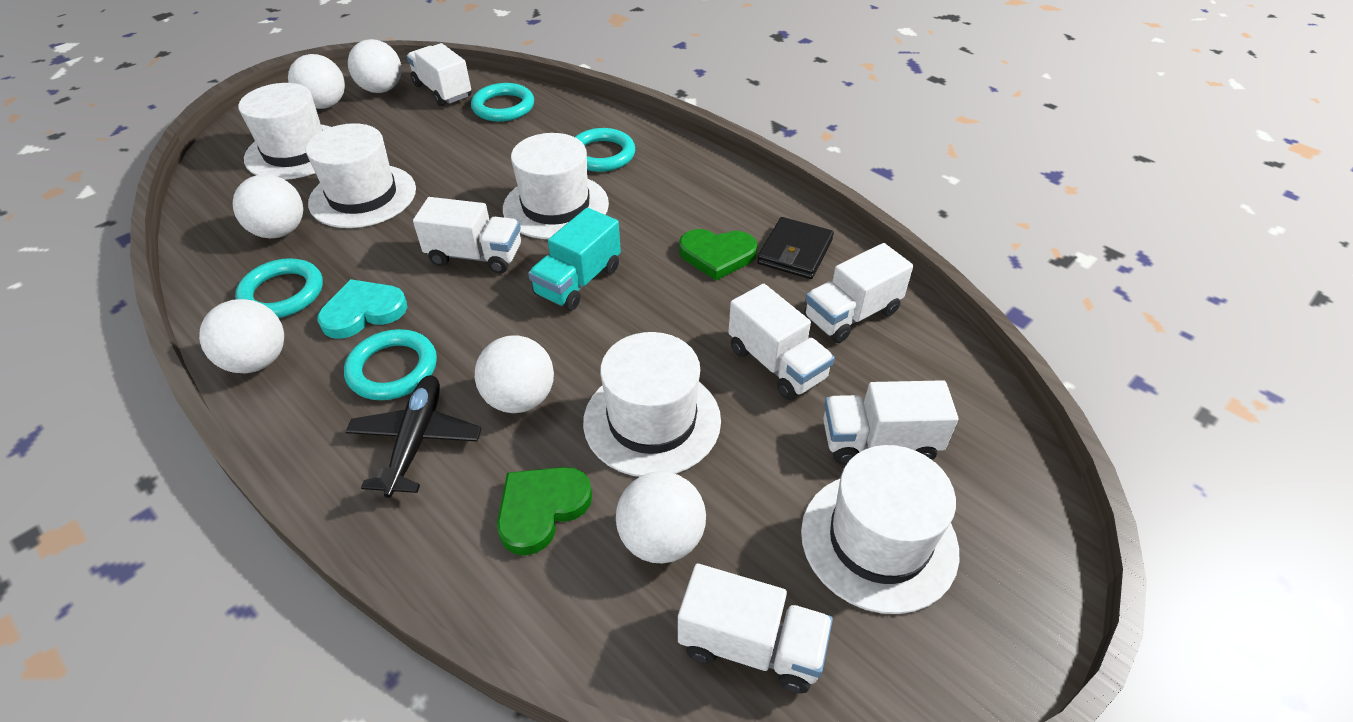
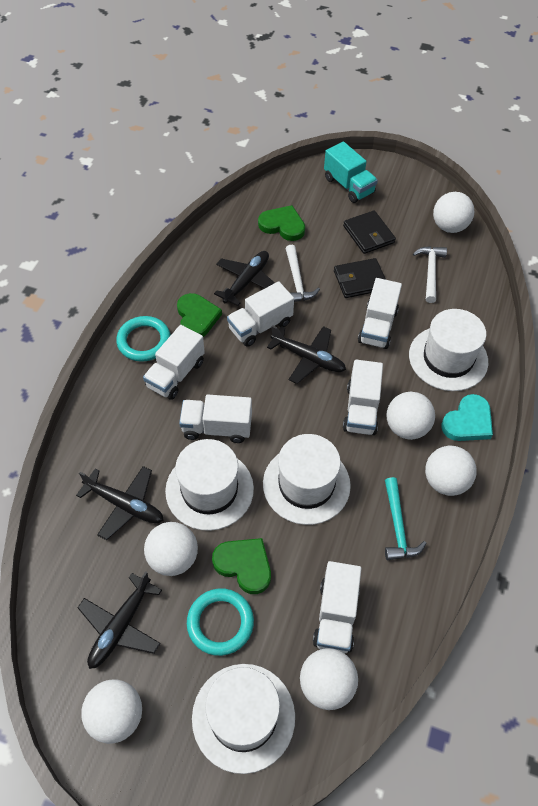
black plane: 1 -> 4
black wallet: 1 -> 2
green heart: 2 -> 3
turquoise hammer: 0 -> 1
turquoise ring: 4 -> 2
white hammer: 0 -> 2
white hat: 5 -> 4

